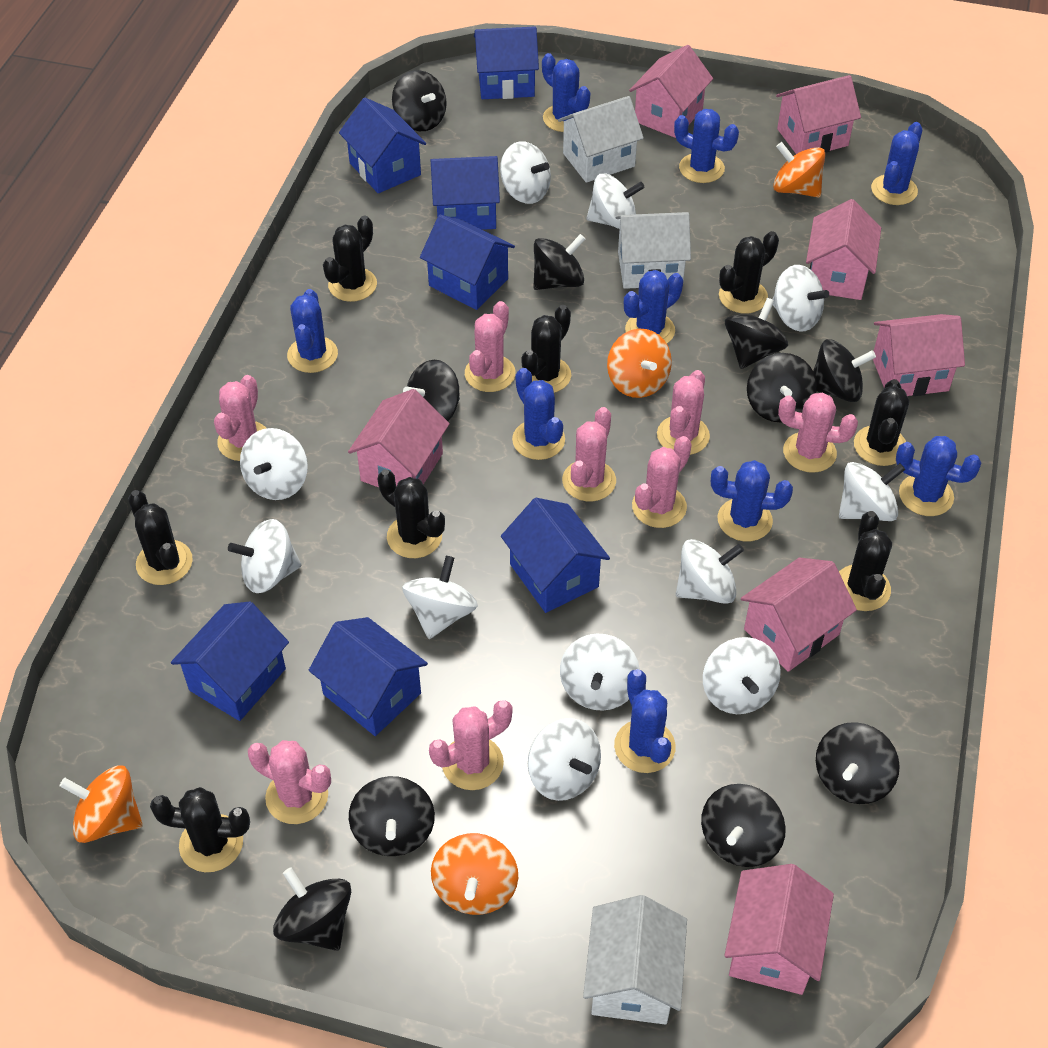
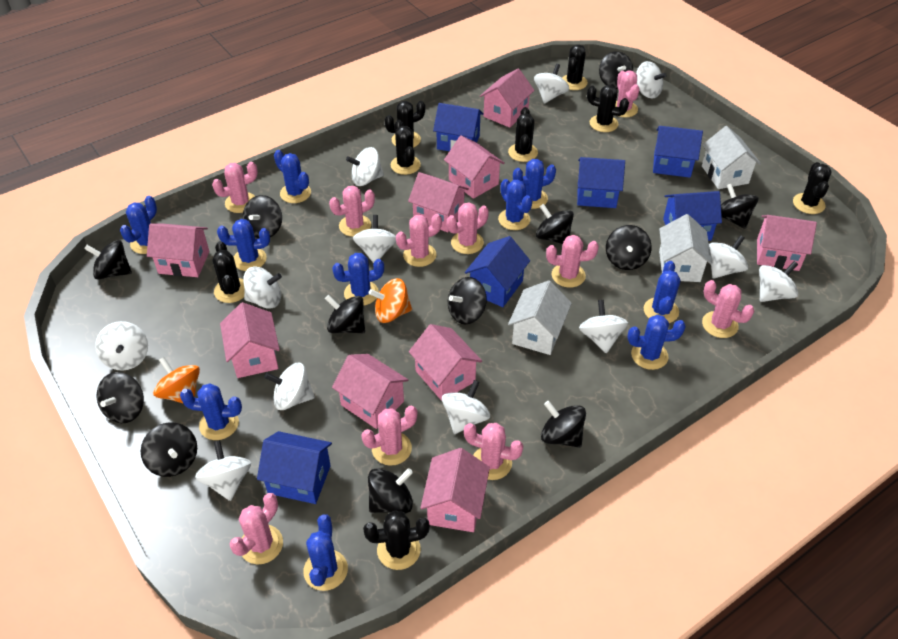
black spinning top: 10 -> 12
blue cactus: 9 -> 10
blue house: 7 -> 6
orange spinning top: 4 -> 2
pink cactus: 8 -> 10
pink house: 7 -> 9
white spinning top: 11 -> 12

